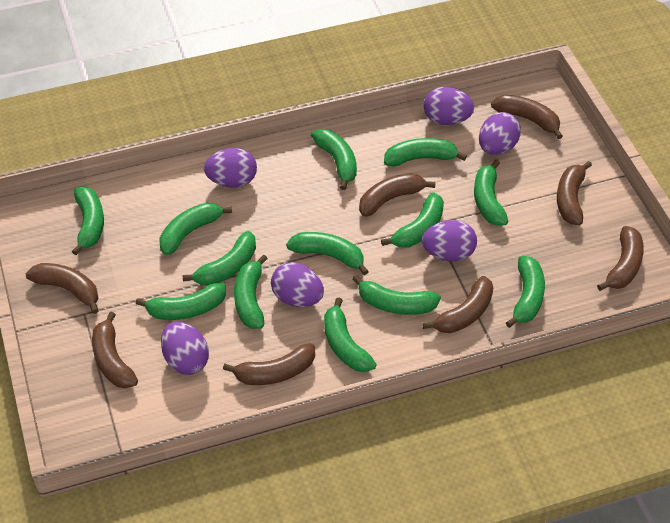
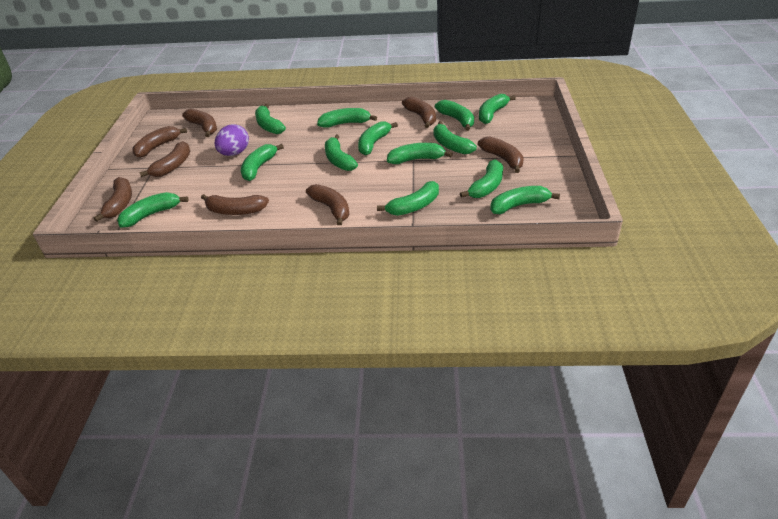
purple egg: 6 -> 1

